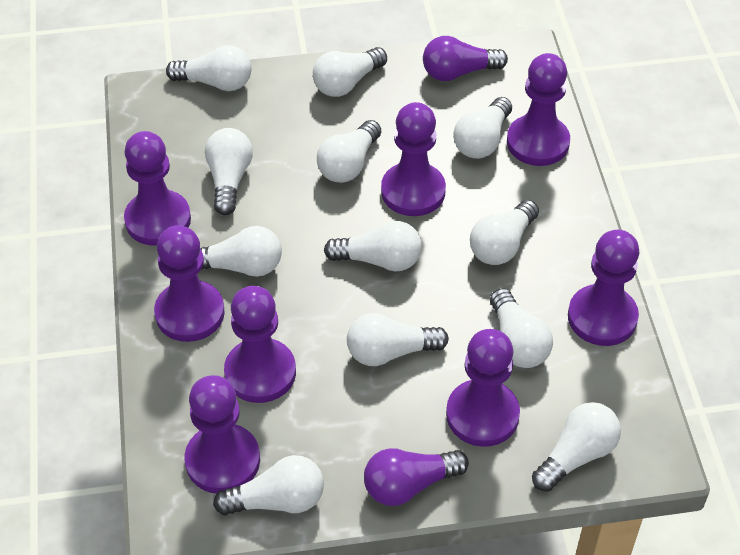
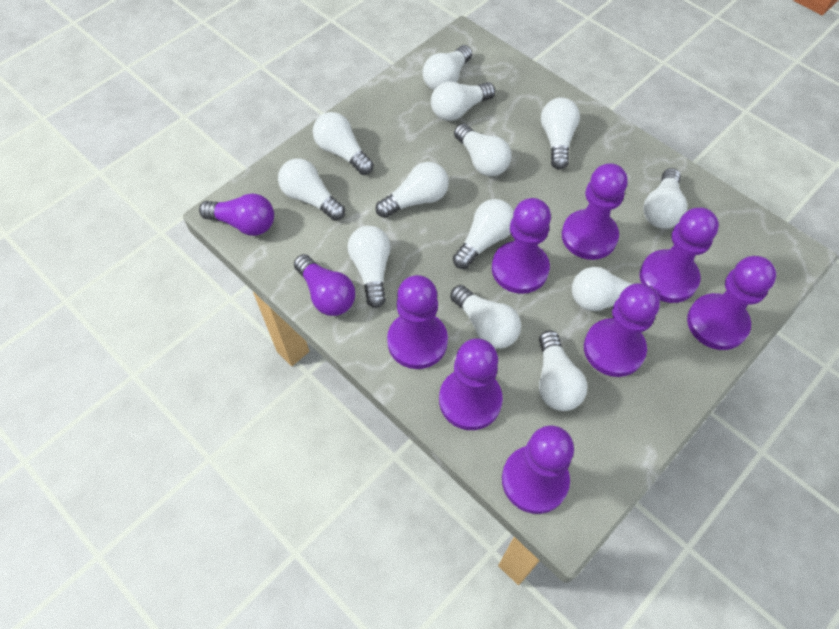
white light bulb: 12 -> 13

